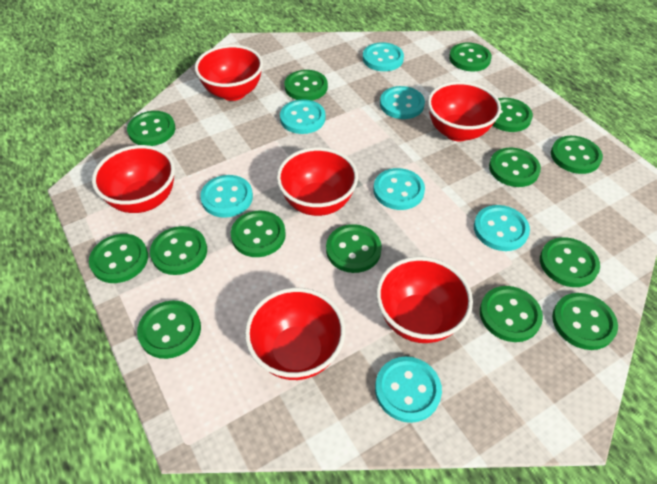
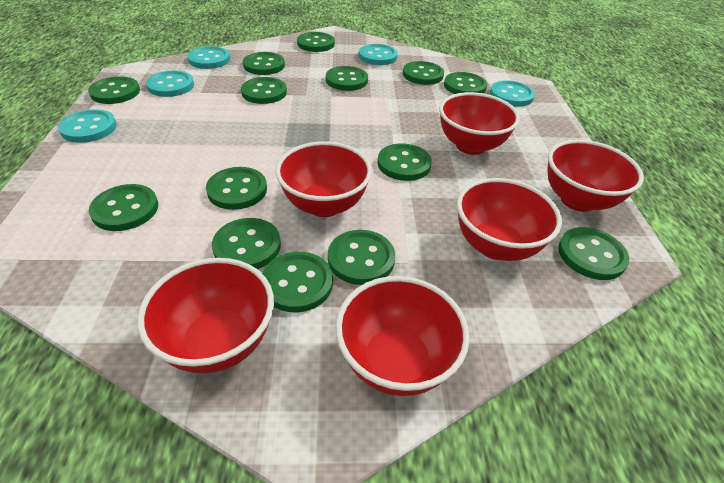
turquoise button: 7 -> 5

